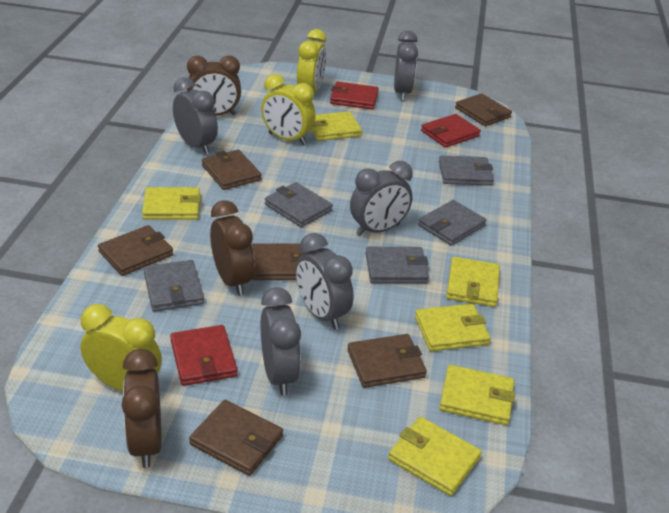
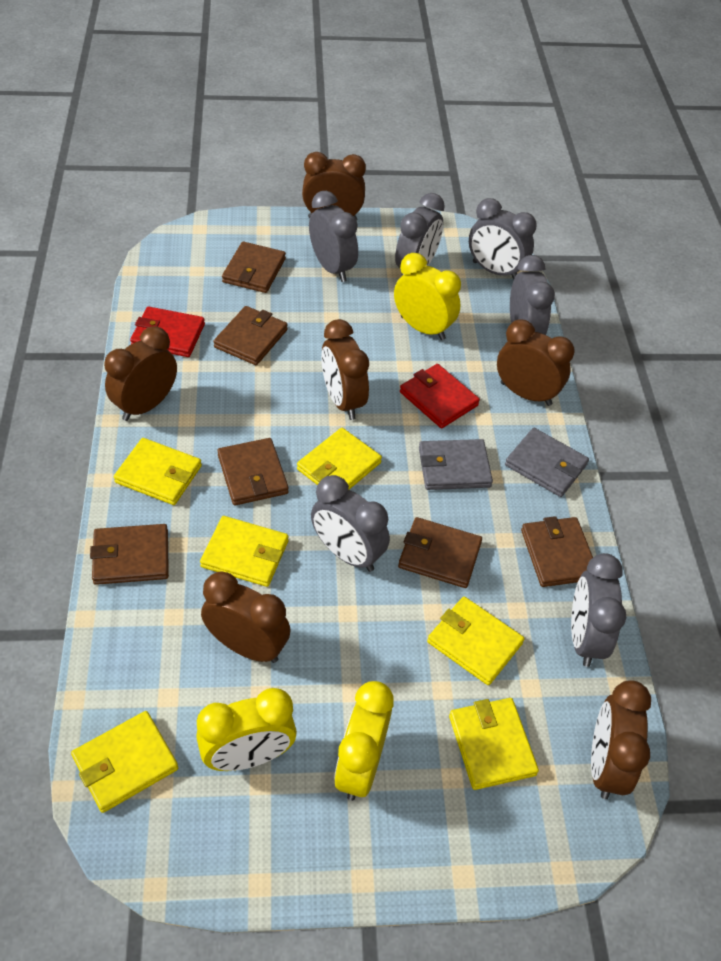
brown clock: 3 -> 6
grey clock: 5 -> 6
grey wallet: 5 -> 2
red wallet: 3 -> 2

